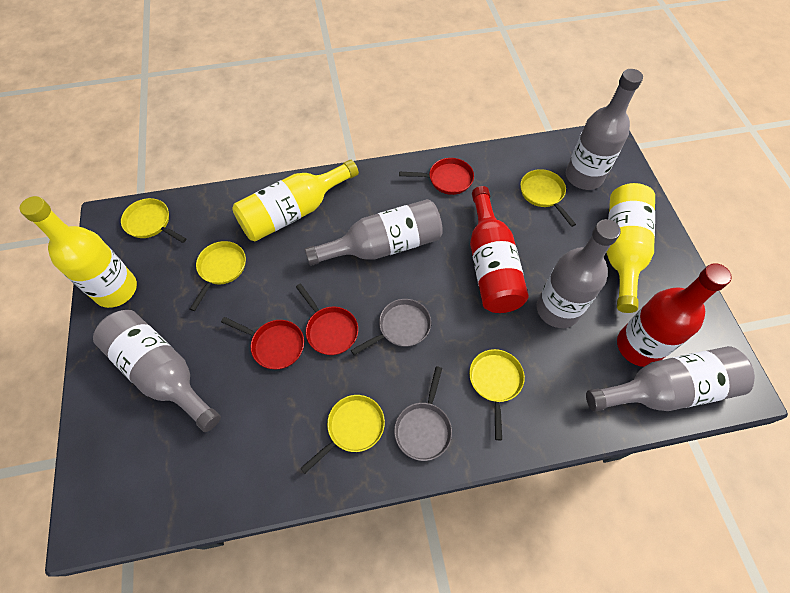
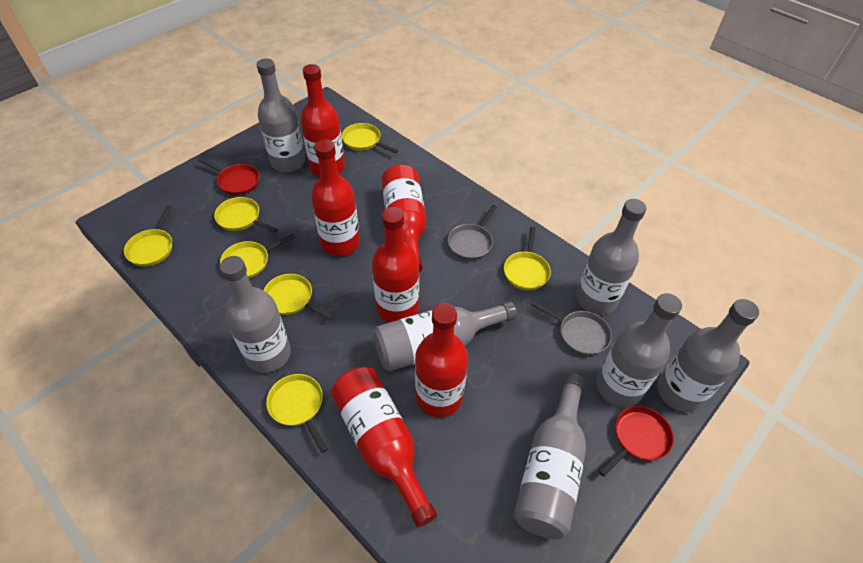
grey bottle: 5 -> 7
red bottle: 2 -> 6
red pan: 3 -> 2
yellow bottle: 3 -> 0
yellow pan: 5 -> 7

